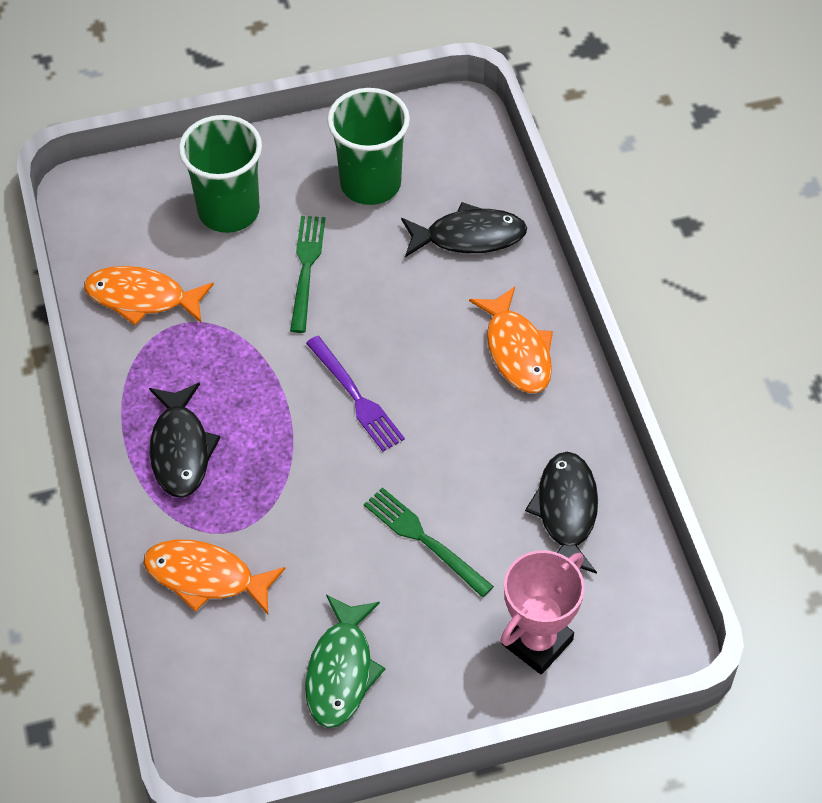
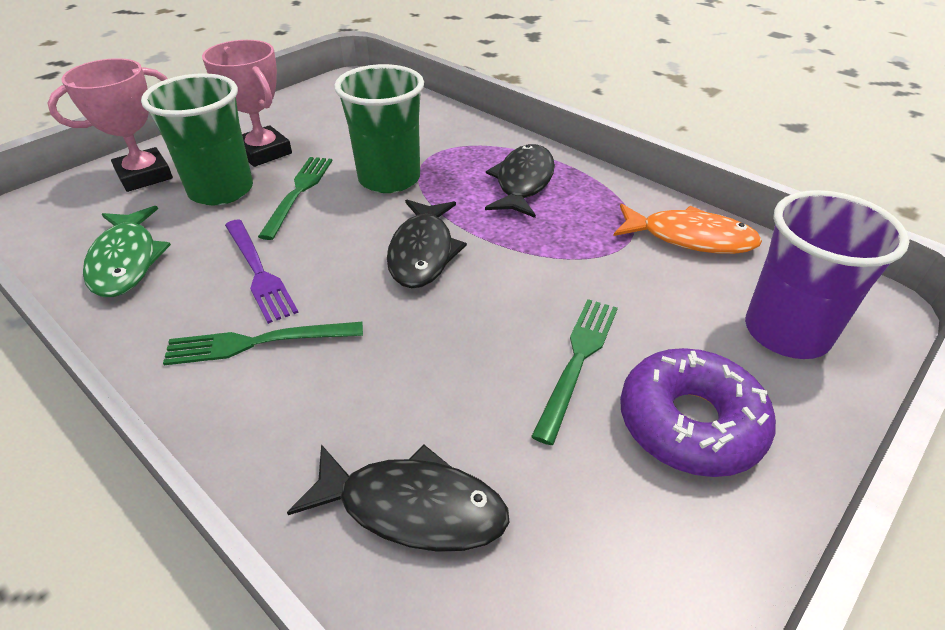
green fork: 2 -> 3
orange fish: 3 -> 1
pink trophy: 1 -> 2
purple cup: 0 -> 1
purple donut: 0 -> 1

